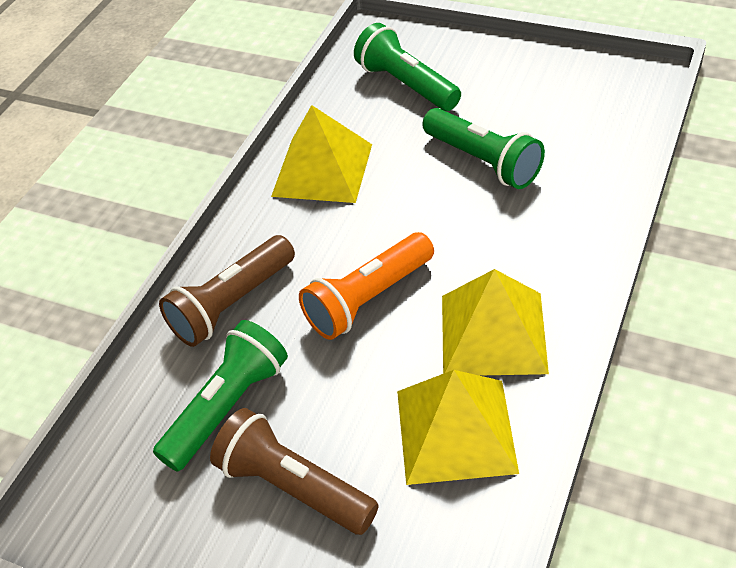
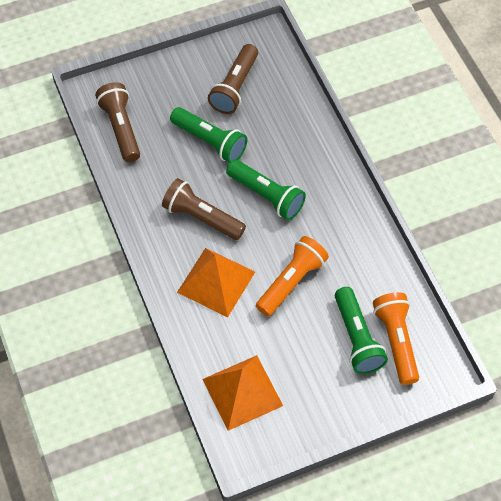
brown flashlight: 2 -> 3
orange flashlight: 1 -> 2
orange pyramid: 0 -> 2
yellow pyramid: 3 -> 0

